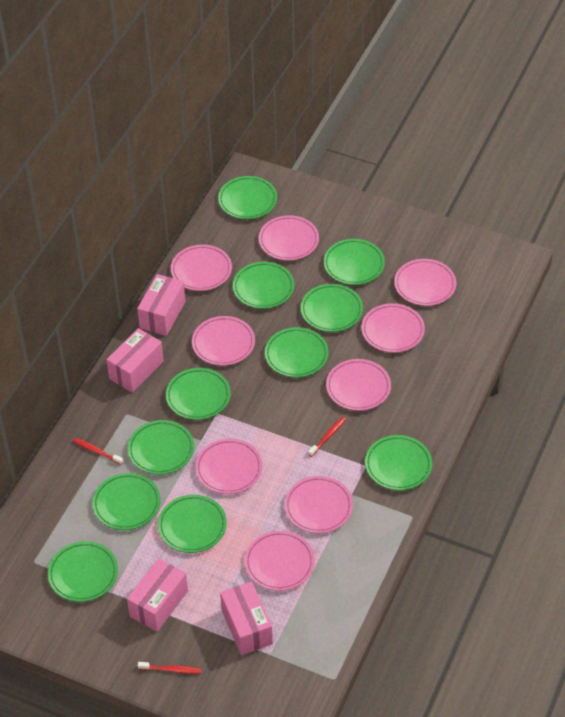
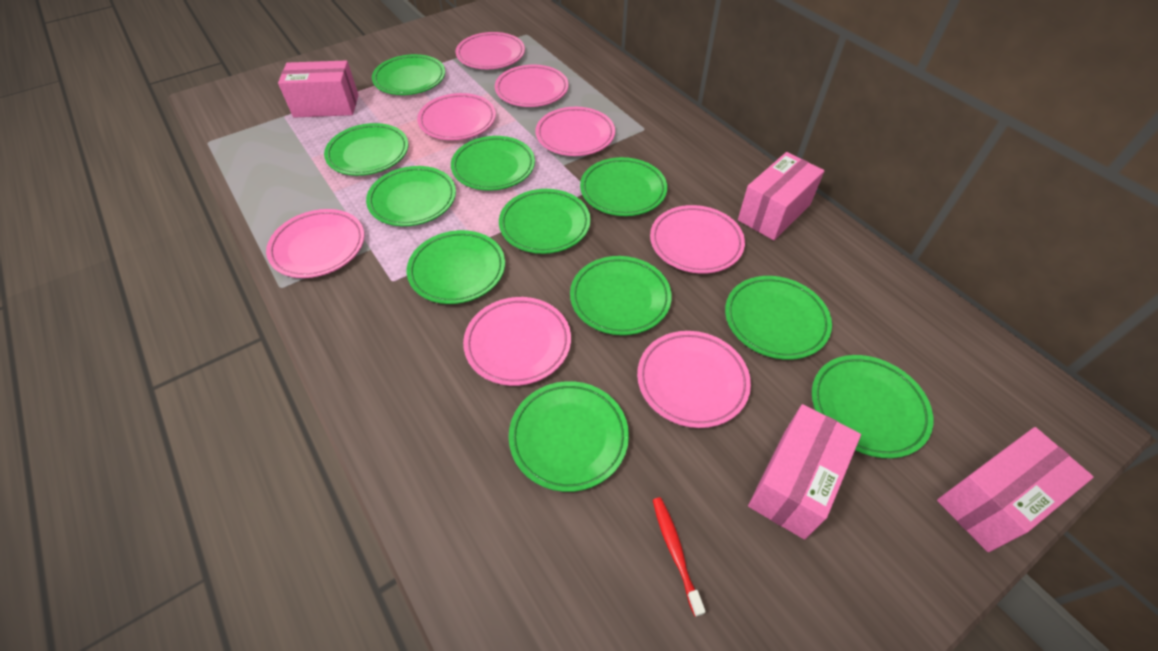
pink plate: 9 -> 8
red toothbrush: 3 -> 1

